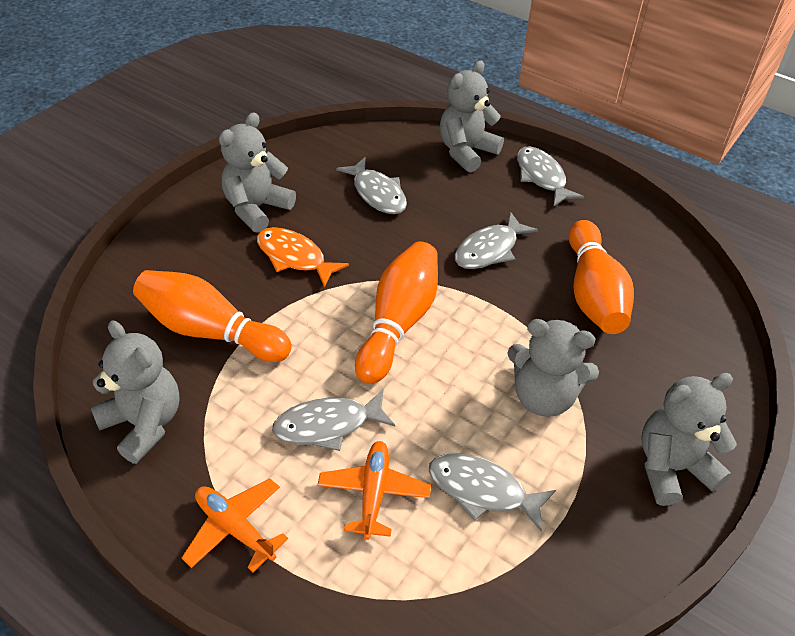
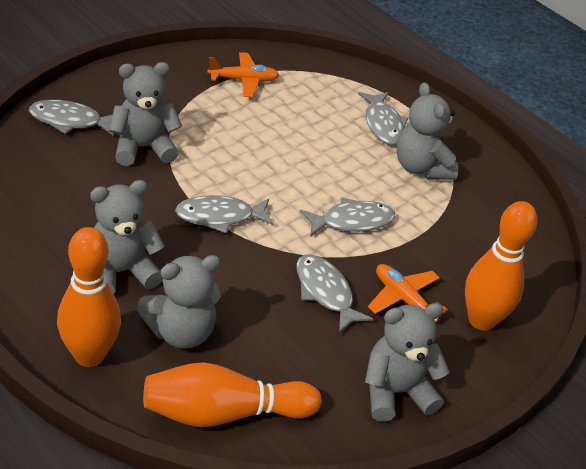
orange fish: 1 -> 0

